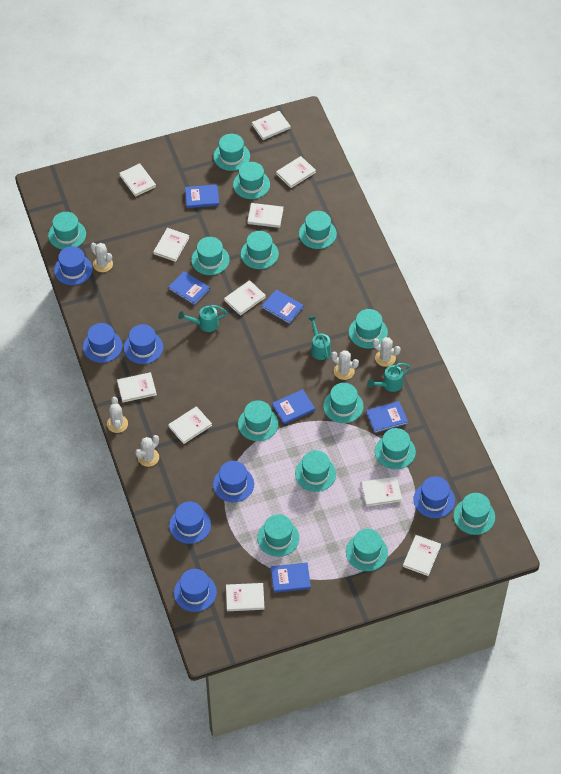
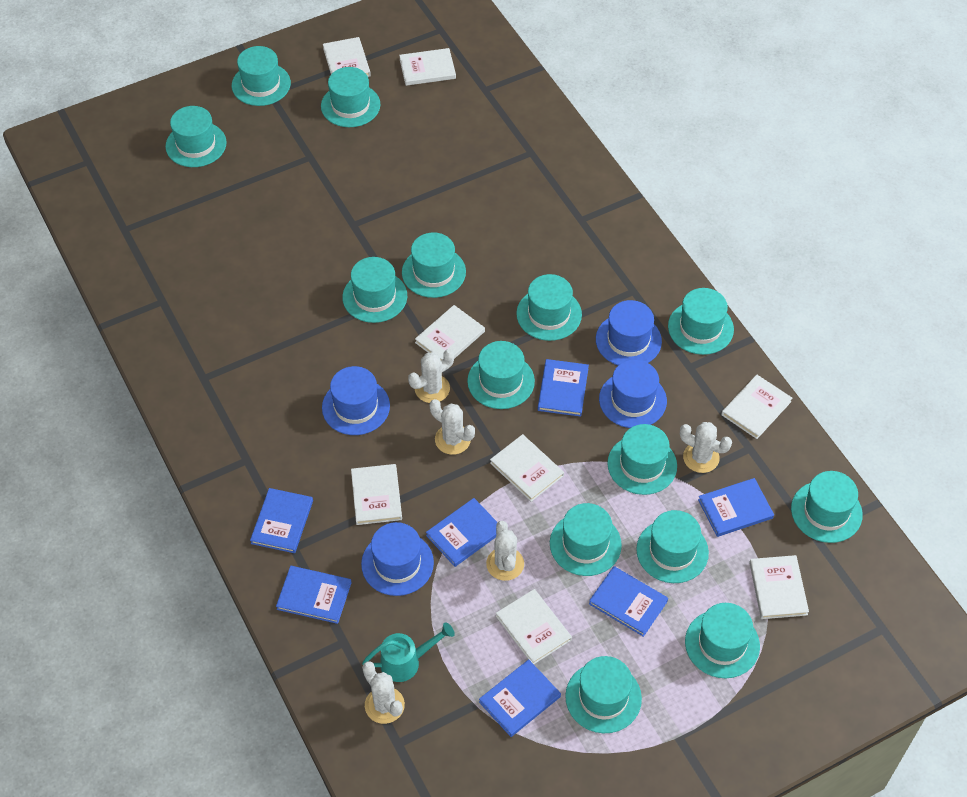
blue book: 6 -> 7
blue hat: 7 -> 4
turquoise watering can: 3 -> 1
white book: 11 -> 8

